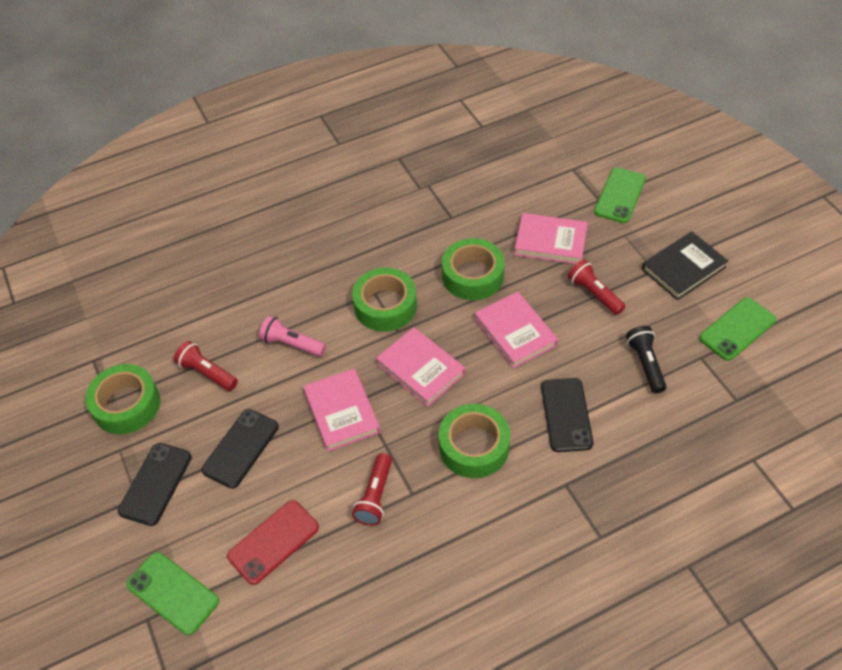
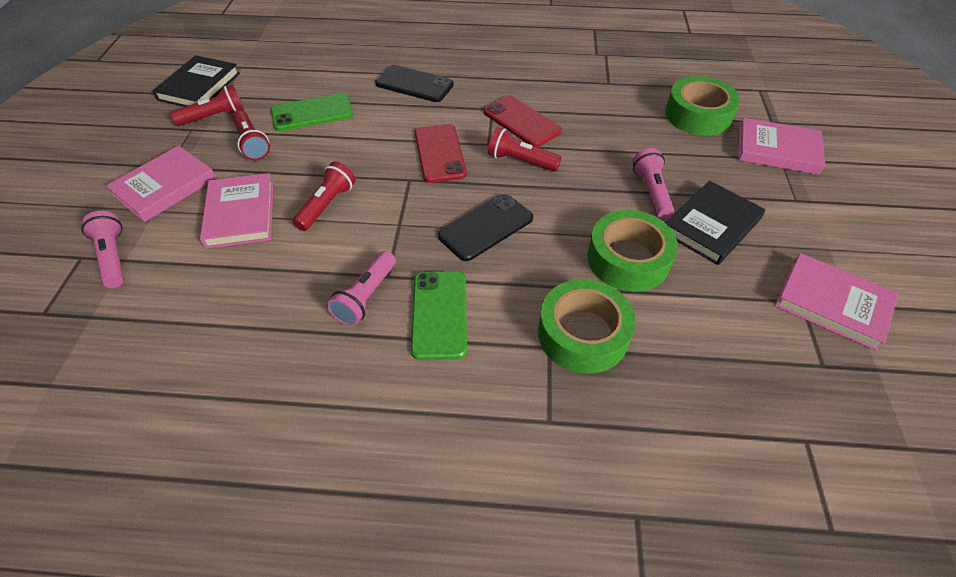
black book: 1 -> 2
black flashlight: 1 -> 0
black phone: 3 -> 2
green phone: 3 -> 2
green tape: 4 -> 3
pink flashlight: 1 -> 3
red flashlight: 3 -> 4
red phone: 1 -> 2

